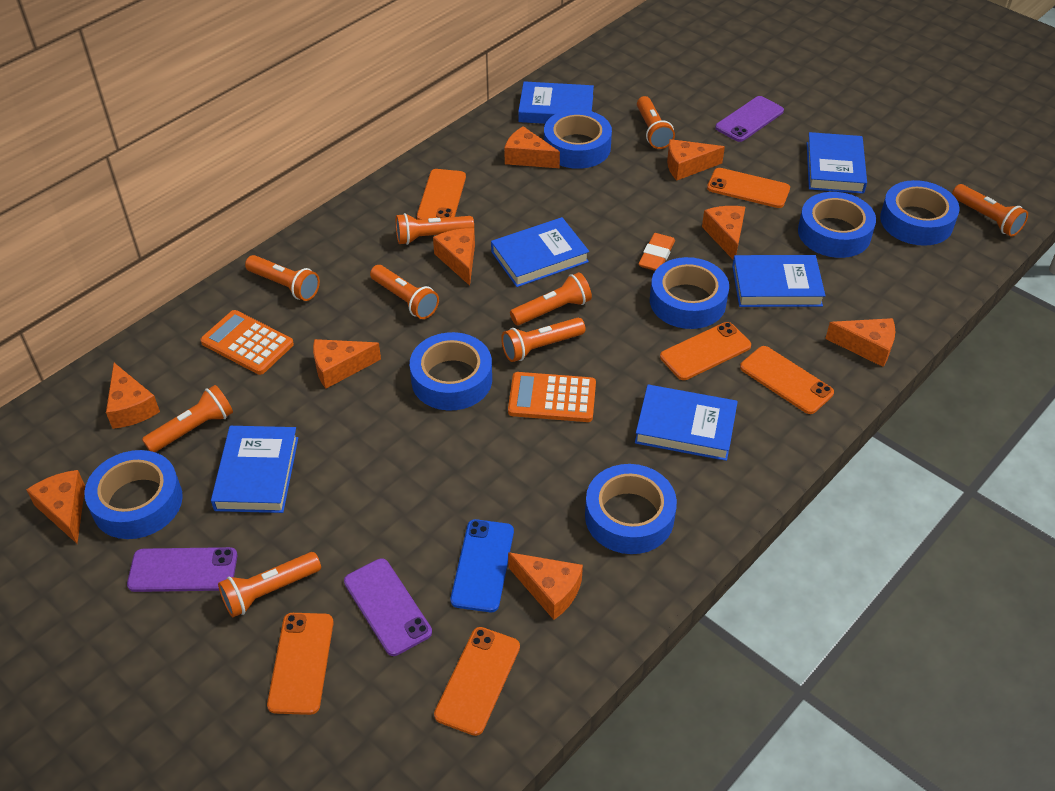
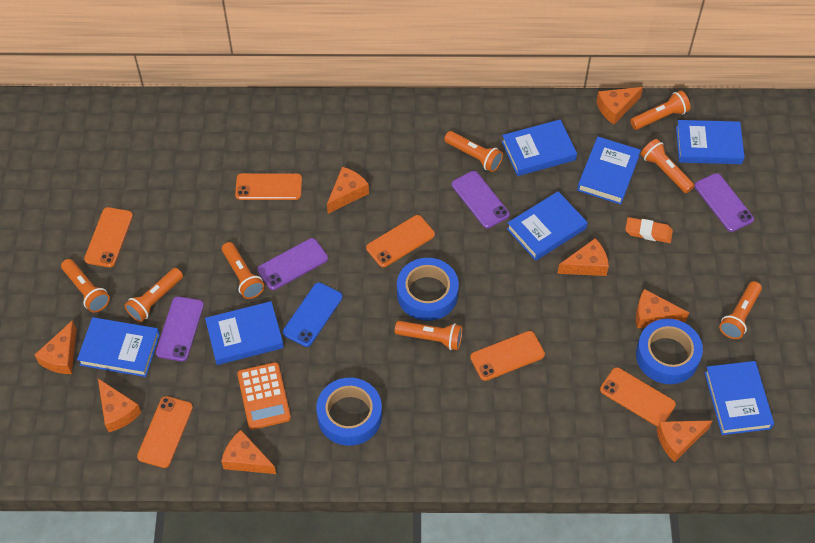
blue book: 6 -> 7
blue tape: 7 -> 3
orange calculator: 2 -> 1
orange cheese: 9 -> 8
orange flashlight: 9 -> 8
purple phone: 3 -> 4

